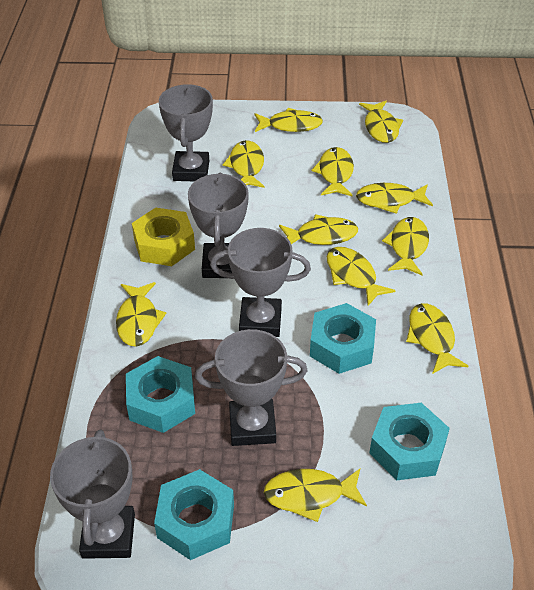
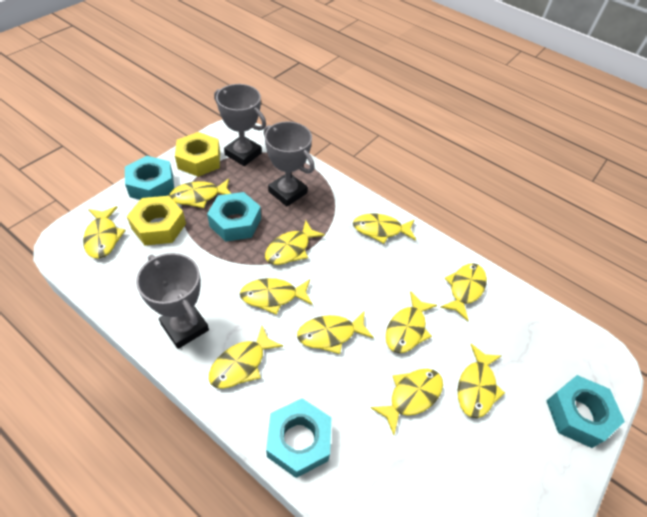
grey trophy: 5 -> 3
yellow nut: 1 -> 2

